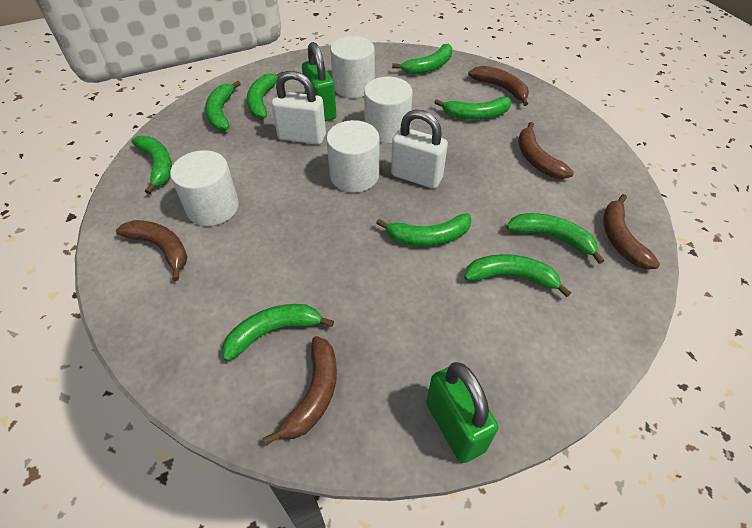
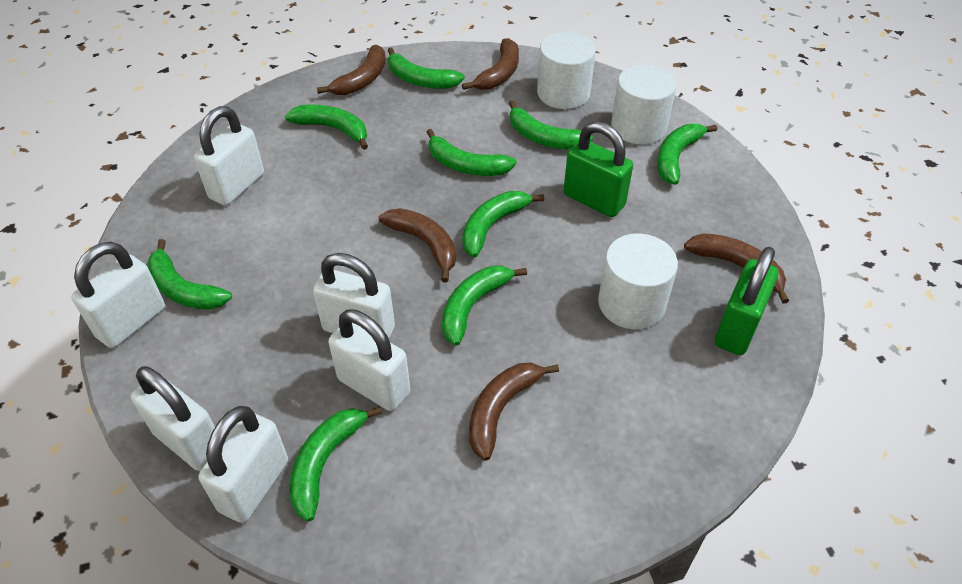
white cylinder: 4 -> 3
white padlock: 2 -> 6

